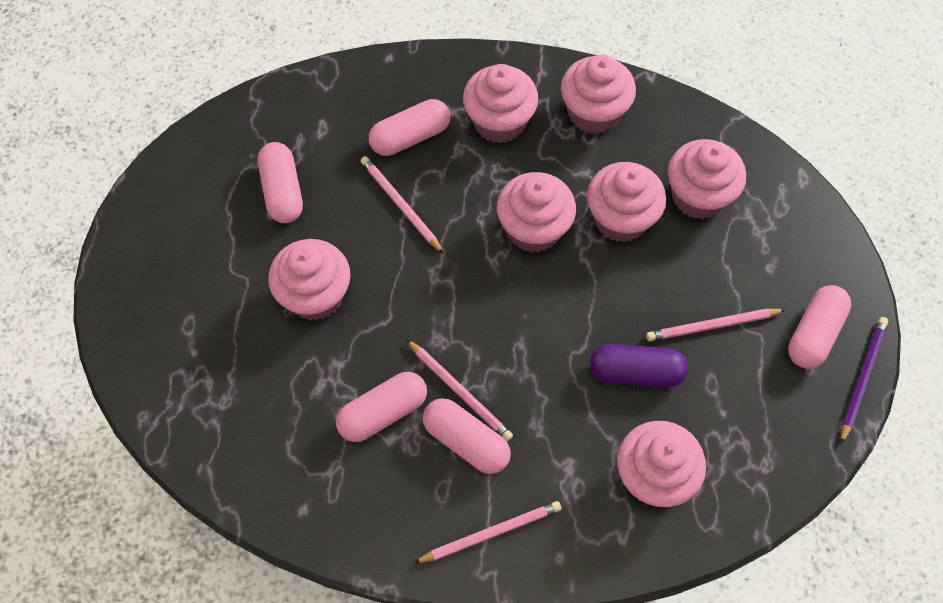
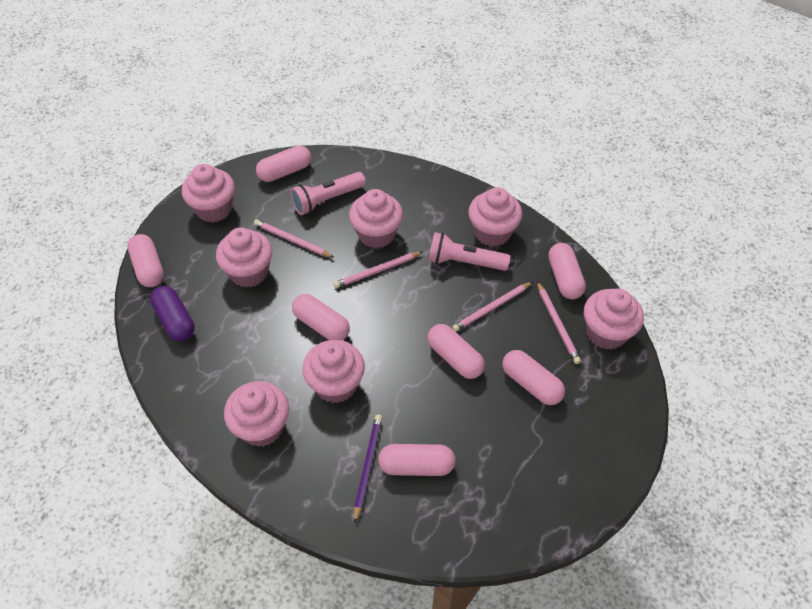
pink capsule: 5 -> 7
pink flashlight: 0 -> 2

